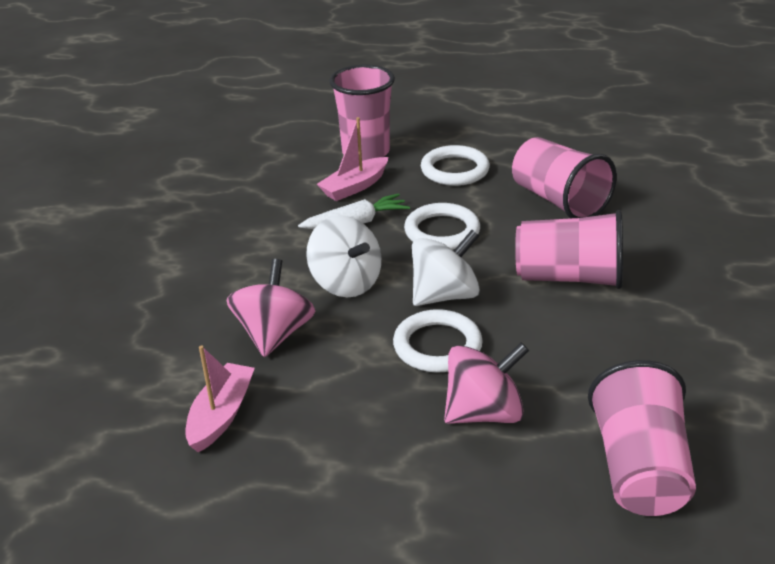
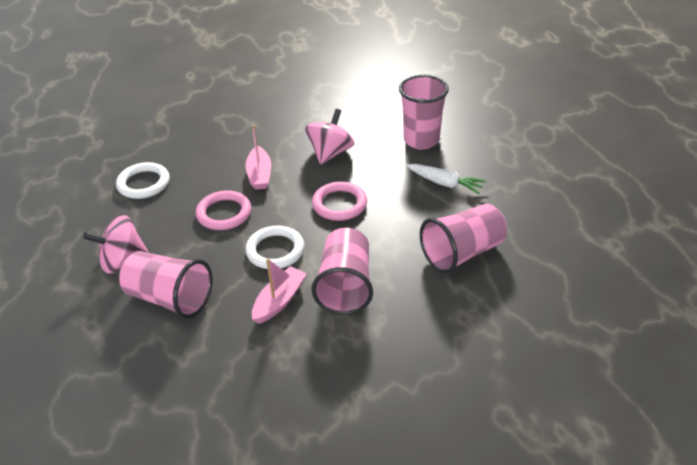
pink ring: 0 -> 2
white ring: 3 -> 2
white spinning top: 2 -> 0

